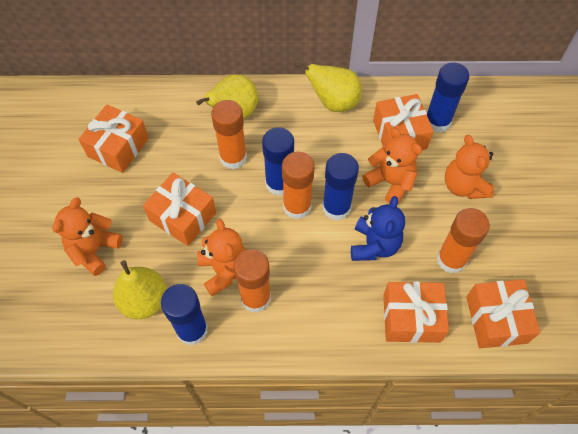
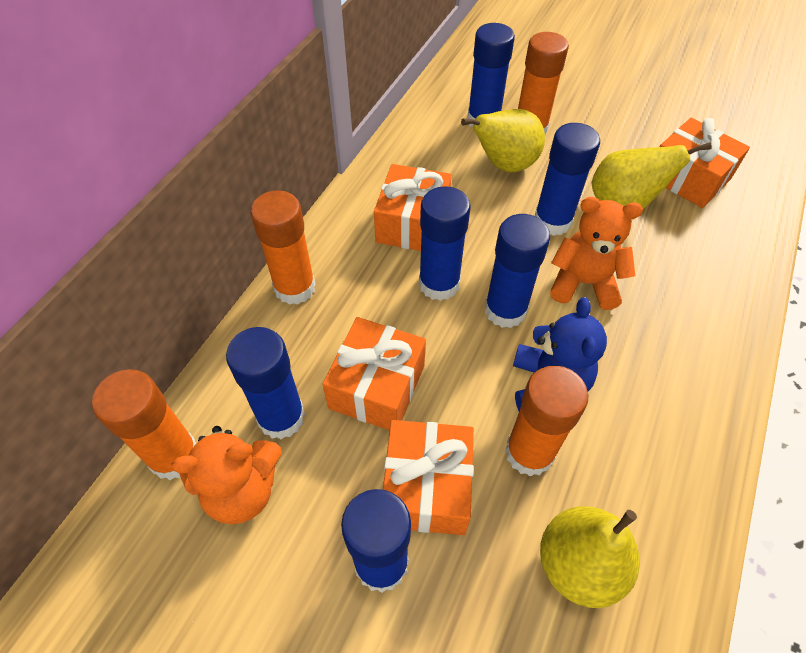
blue glue stick: 4 -> 6
orange gift: 5 -> 4
orange teddy bear: 4 -> 2

